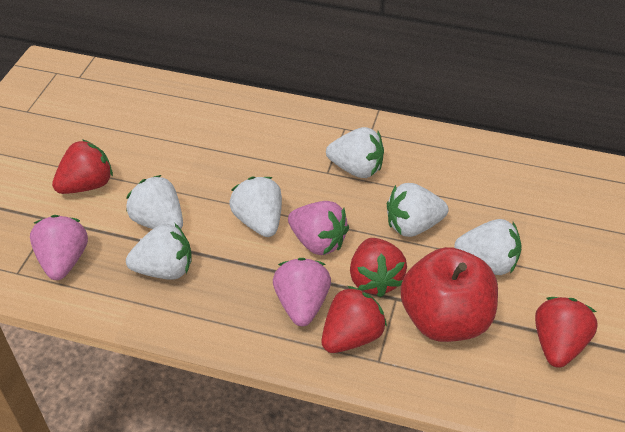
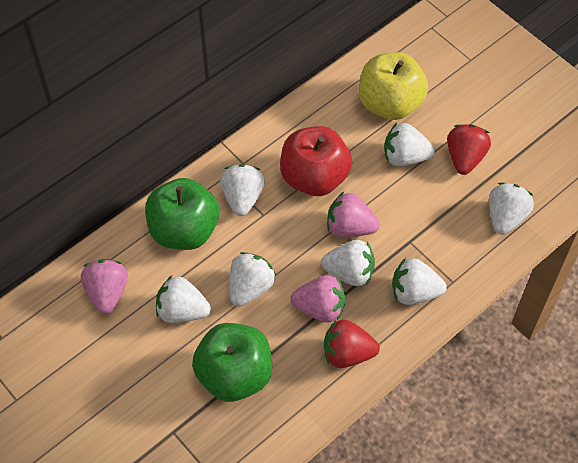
green apple: 0 -> 2
red strawberry: 4 -> 2
white strawberry: 6 -> 7
yellow apple: 0 -> 1

